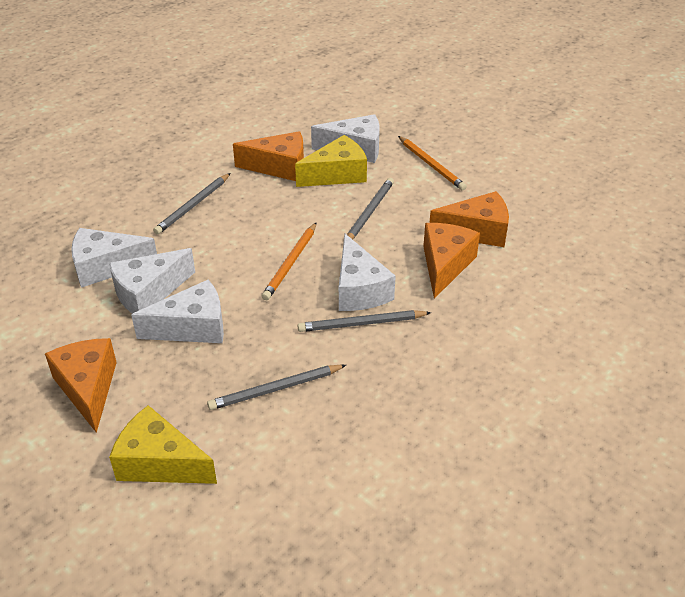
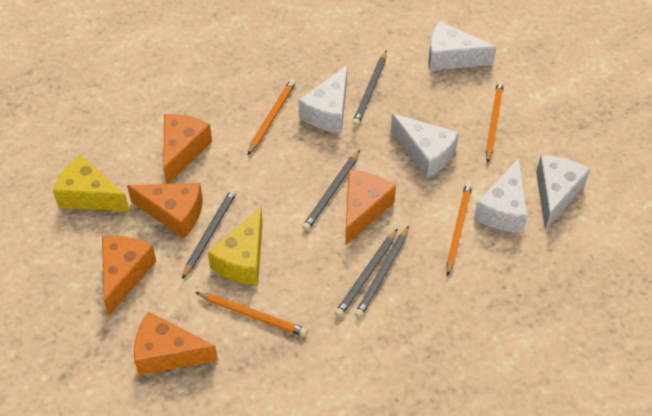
grey pencil: 4 -> 5
orange cheese: 4 -> 5
orange pencil: 2 -> 4

